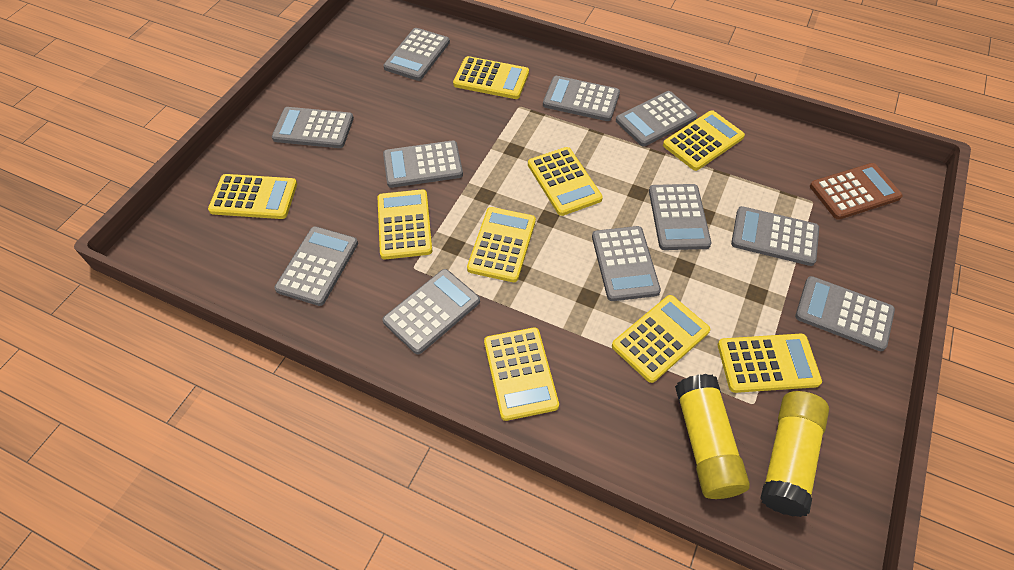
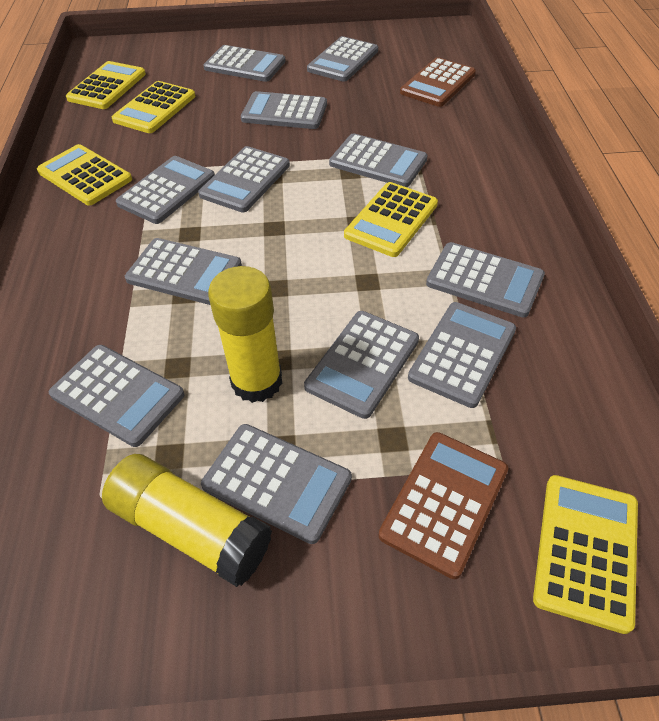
brown calculator: 1 -> 2
grey calculator: 11 -> 12
yellow calculator: 9 -> 5

